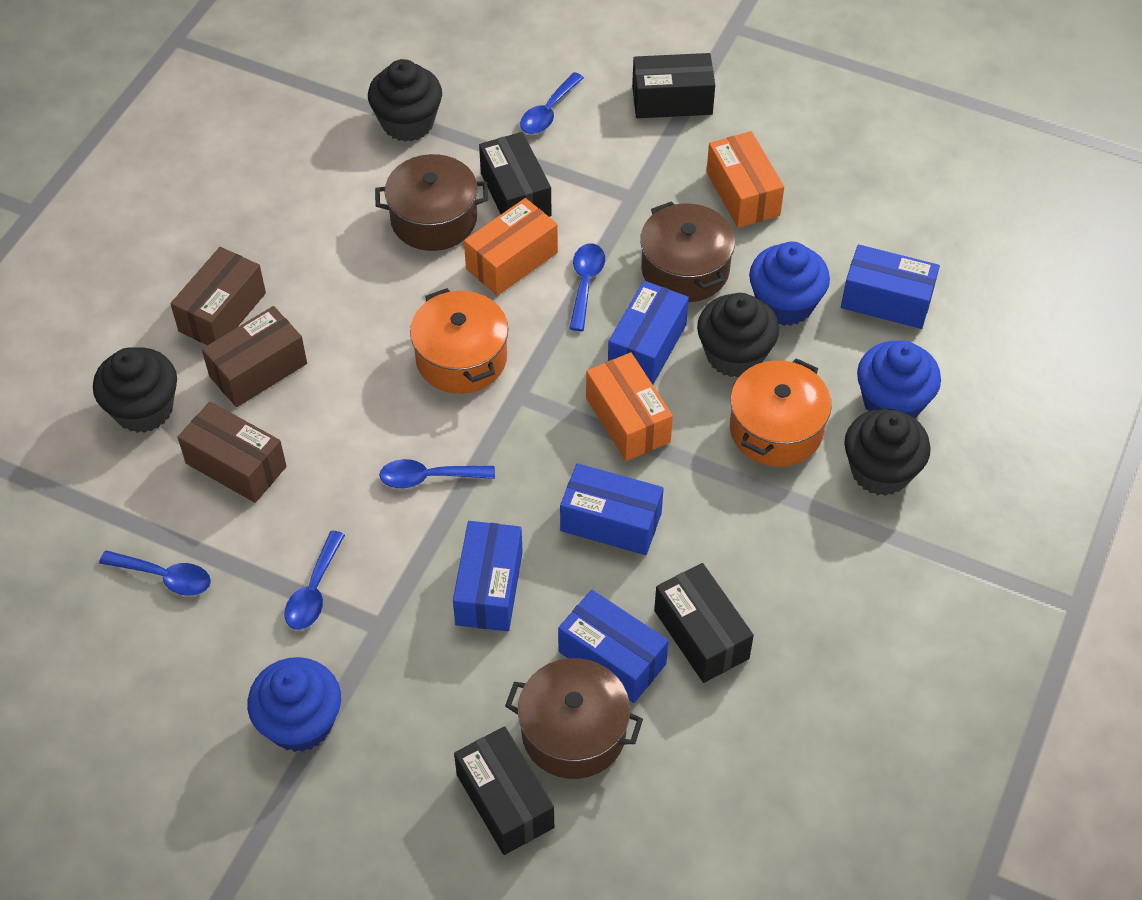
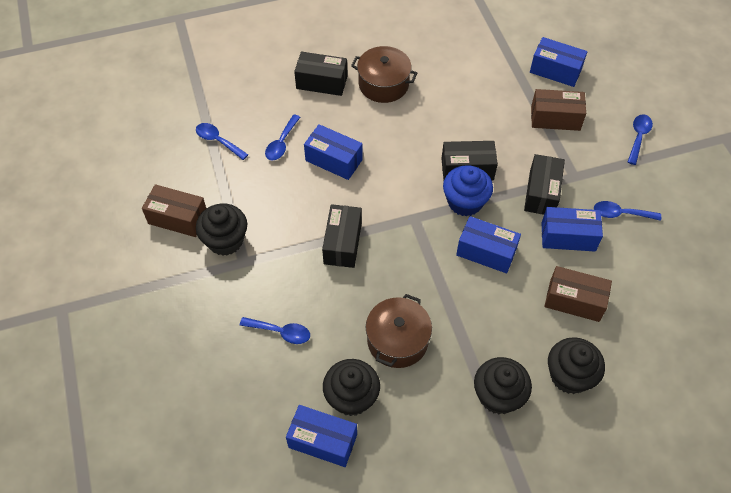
blue cupcake: 3 -> 1
brown pot: 3 -> 2
orange box: 3 -> 0
orange pot: 2 -> 0

